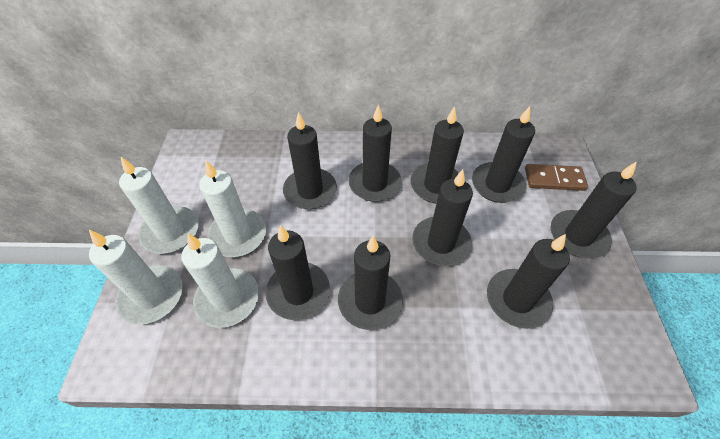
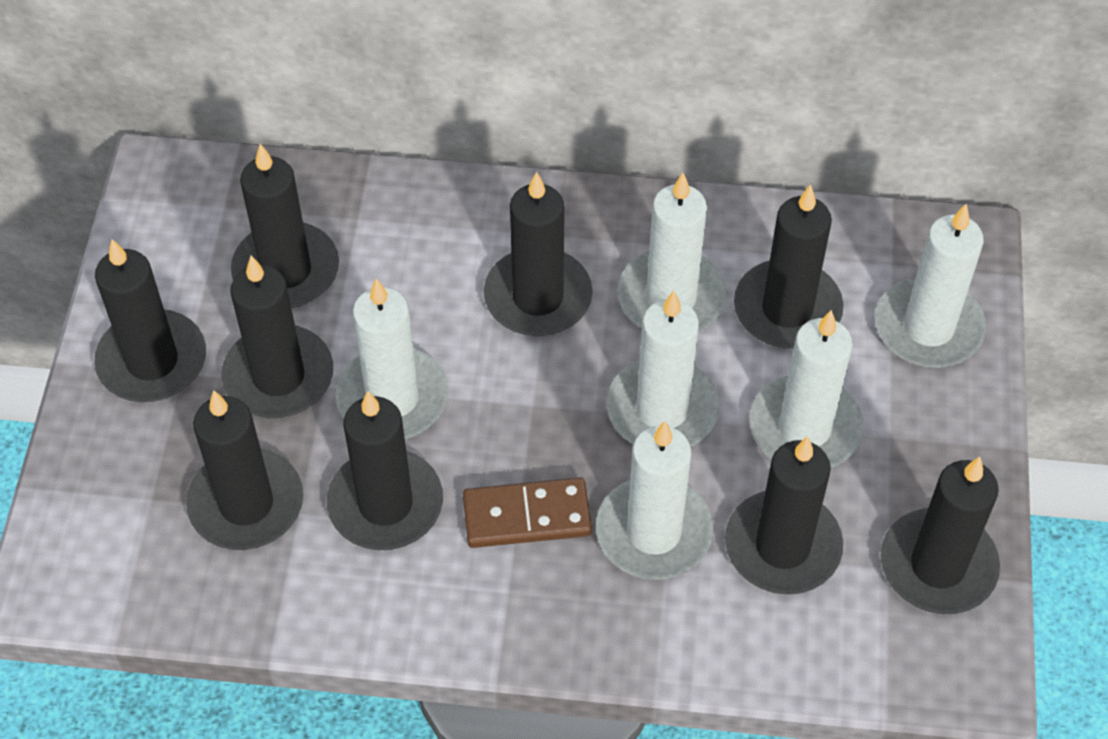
white candle: 4 -> 6

